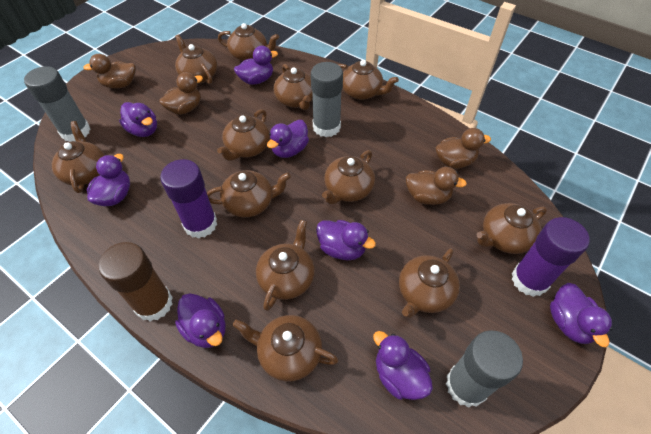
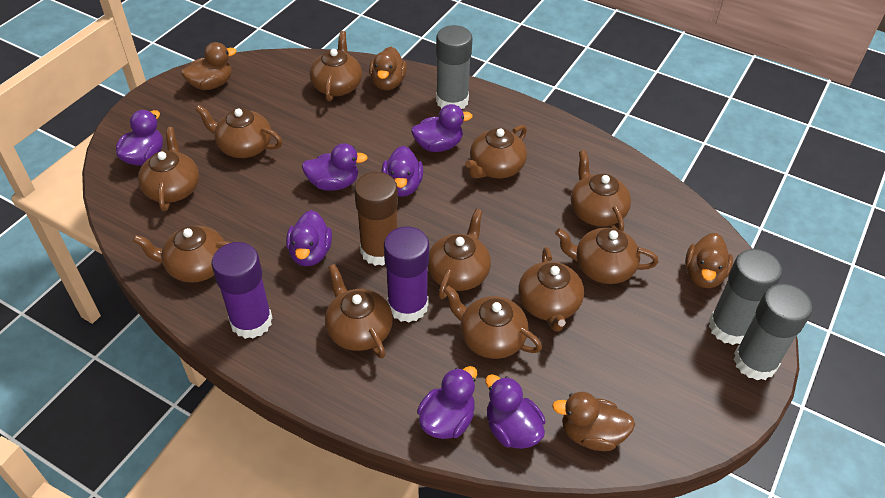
brown teapot: 12 -> 11
purple duck: 8 -> 7

